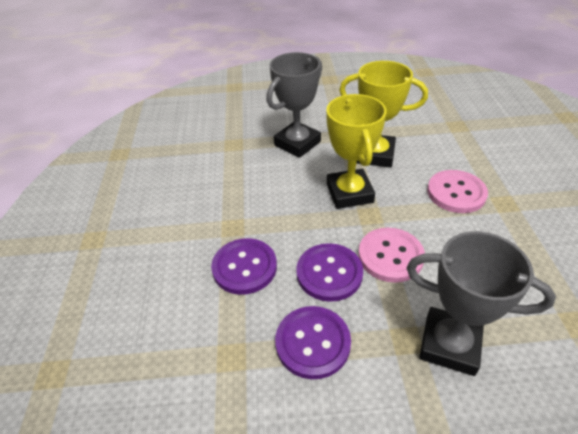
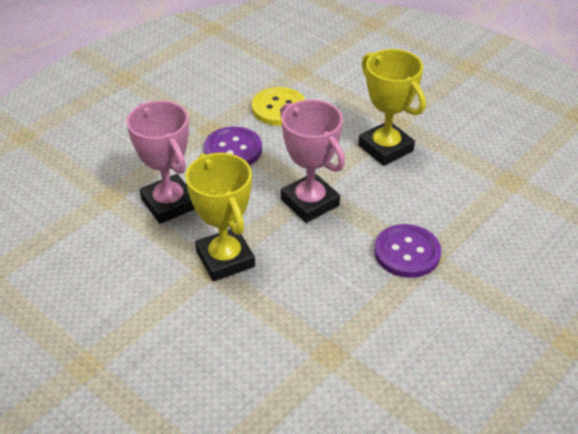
grey trophy: 2 -> 0
pink button: 2 -> 0
pink trophy: 0 -> 2
purple button: 3 -> 2
yellow button: 0 -> 1

